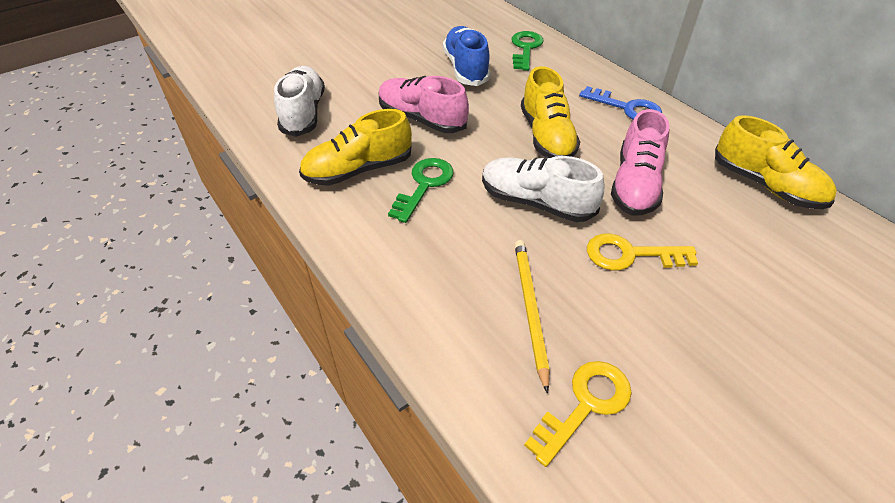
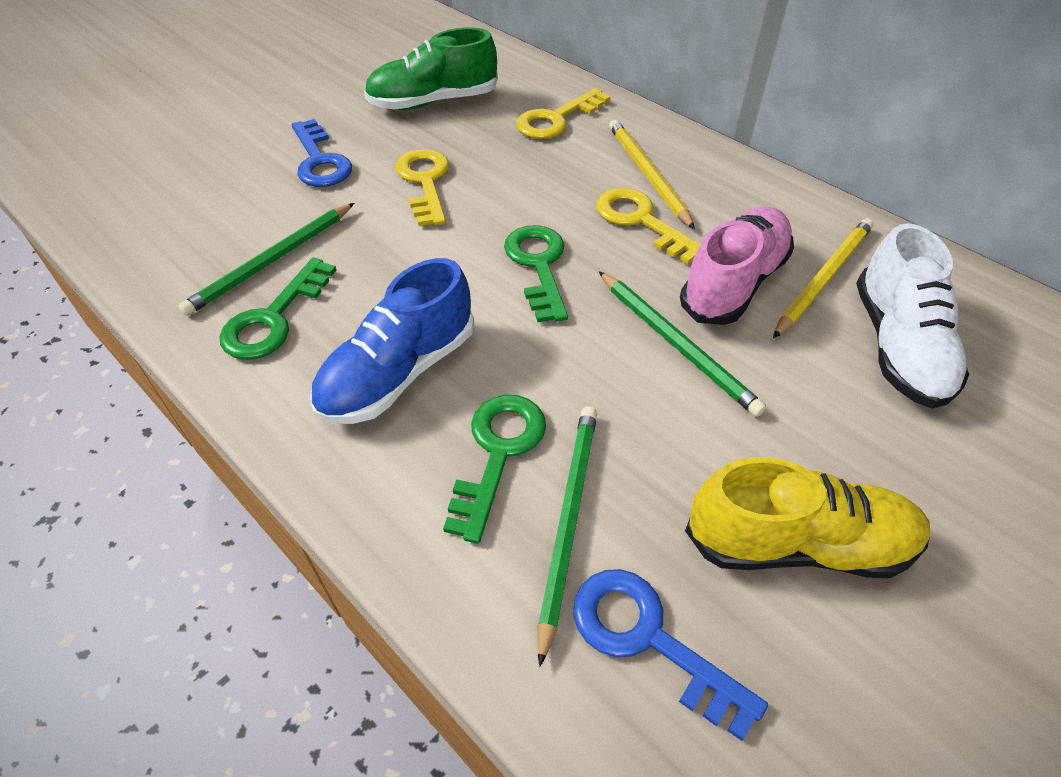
blue key: 1 -> 2
green key: 2 -> 3
green pencil: 0 -> 3
green shoe: 0 -> 1
pink shoe: 2 -> 1
white shoe: 2 -> 1
yellow key: 2 -> 3
yellow pencil: 1 -> 2
yellow shoe: 3 -> 1

